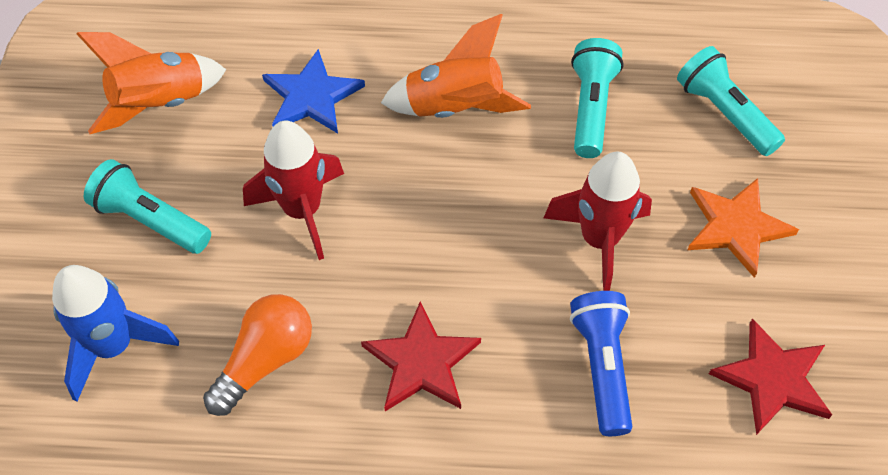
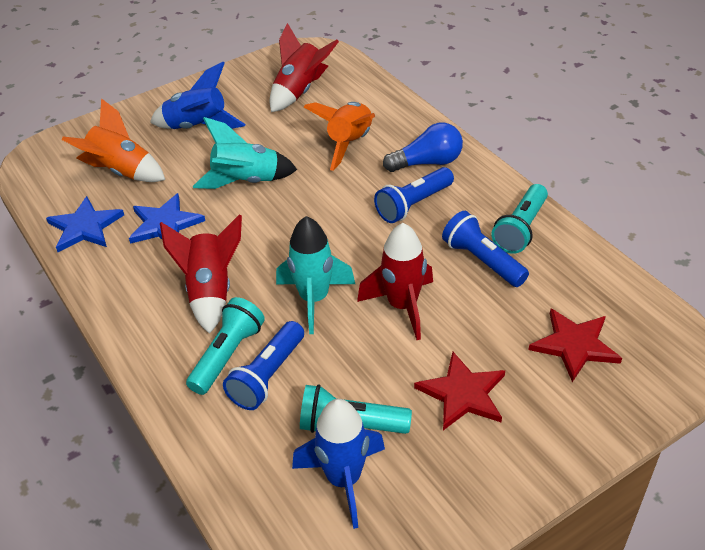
blue flashlight: 1 -> 3
blue light bulb: 0 -> 1
blue rocket: 1 -> 2
blue star: 1 -> 2
orange light bulb: 1 -> 0
orange star: 1 -> 0
red rocket: 2 -> 3
turquoise rocket: 0 -> 2

